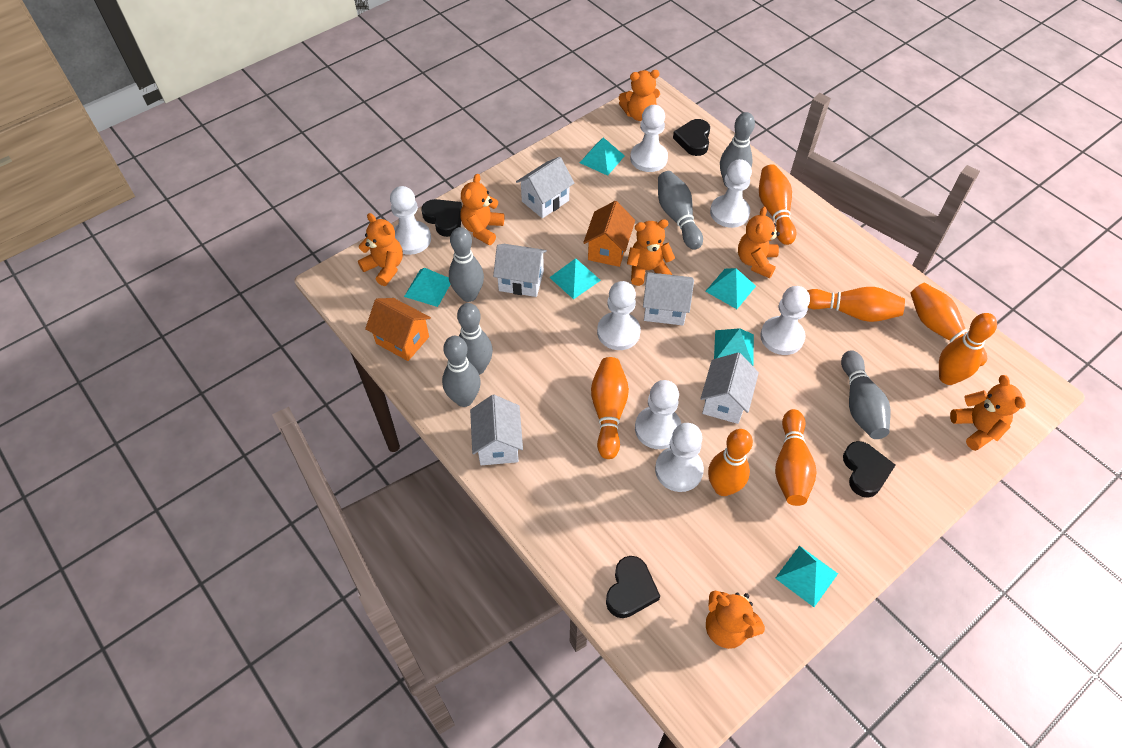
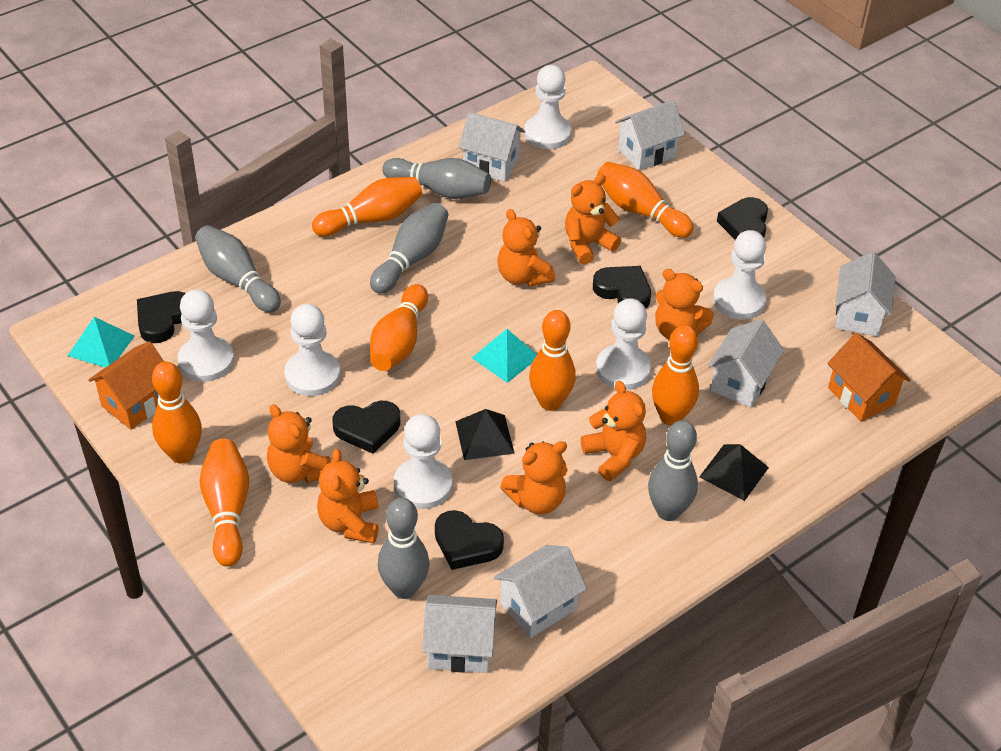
black heart: 4 -> 5
black pyramid: 0 -> 2
grey bowling pin: 6 -> 5
turquoise pyramid: 6 -> 2
white house: 5 -> 6
white pawn: 7 -> 6

